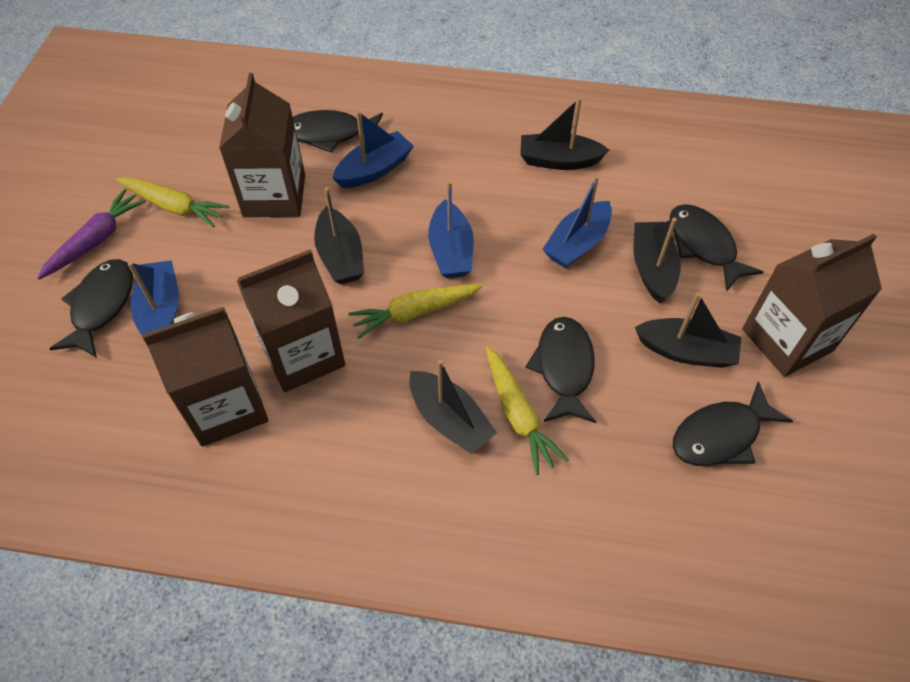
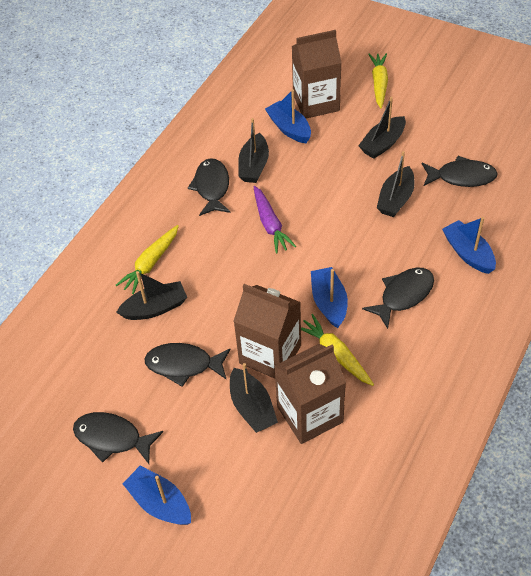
brown carton: 4 -> 3

